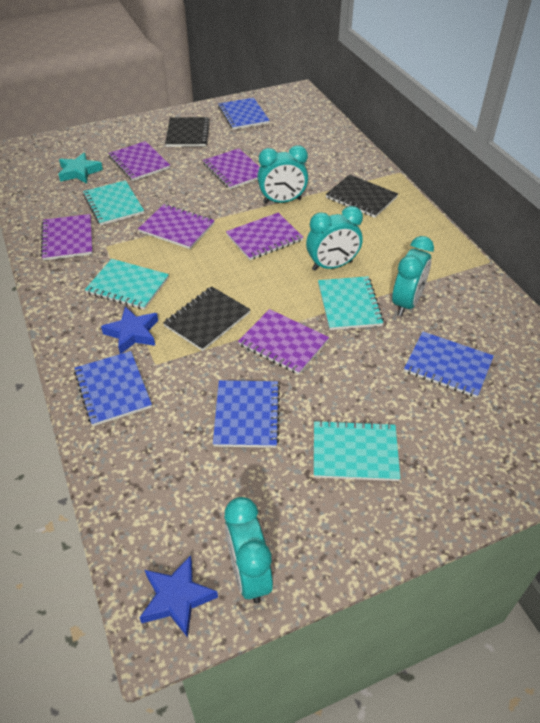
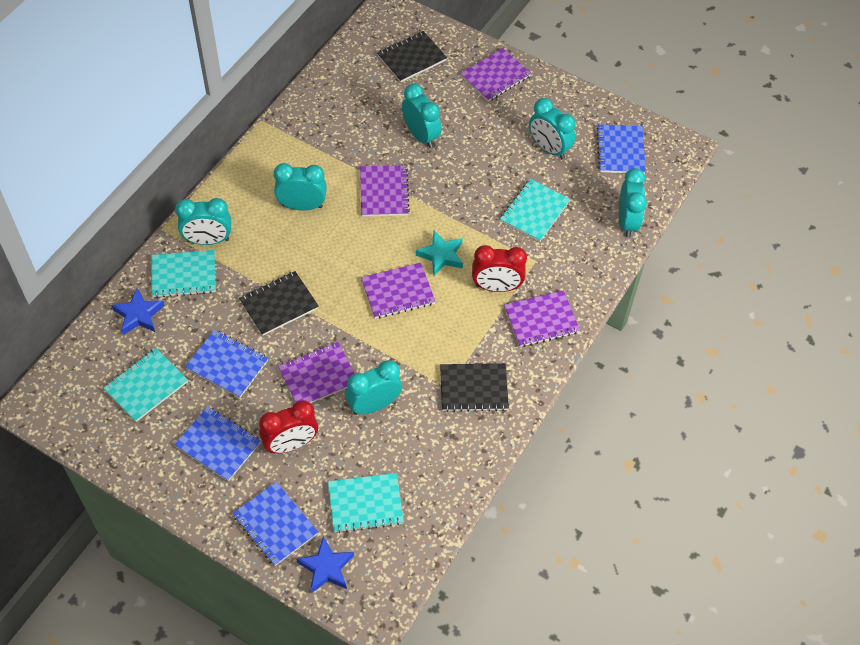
purple notebook: 6 -> 5
red clock: 0 -> 2
turquoise clock: 4 -> 6

